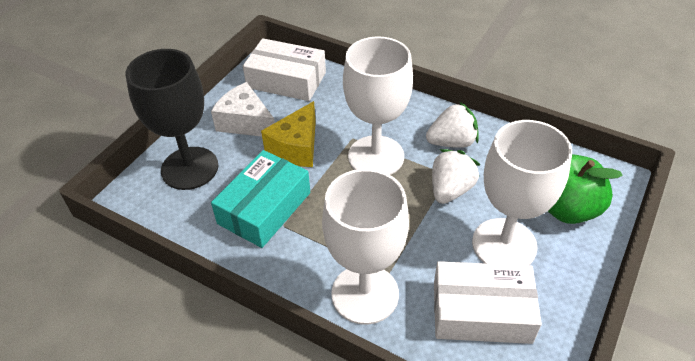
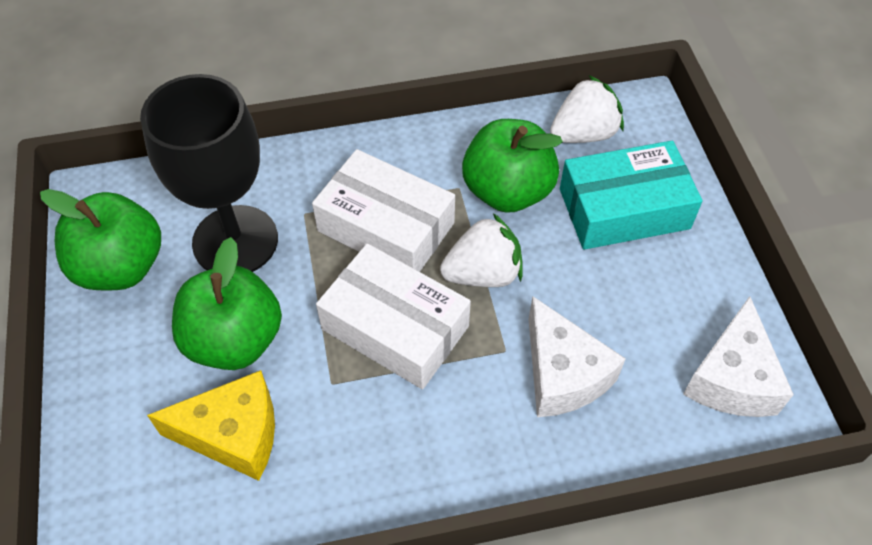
green apple: 1 -> 3
white cheese: 1 -> 2
white goblet: 3 -> 0

